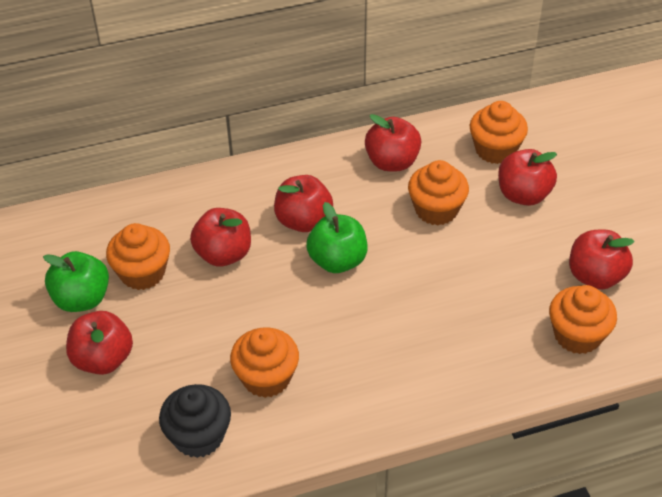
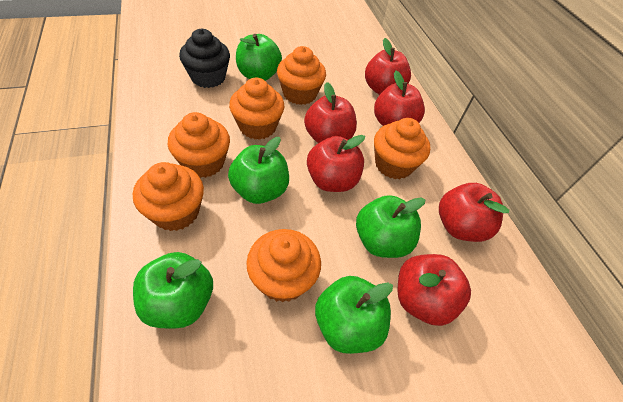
green apple: 2 -> 5
orange cupcake: 5 -> 6

